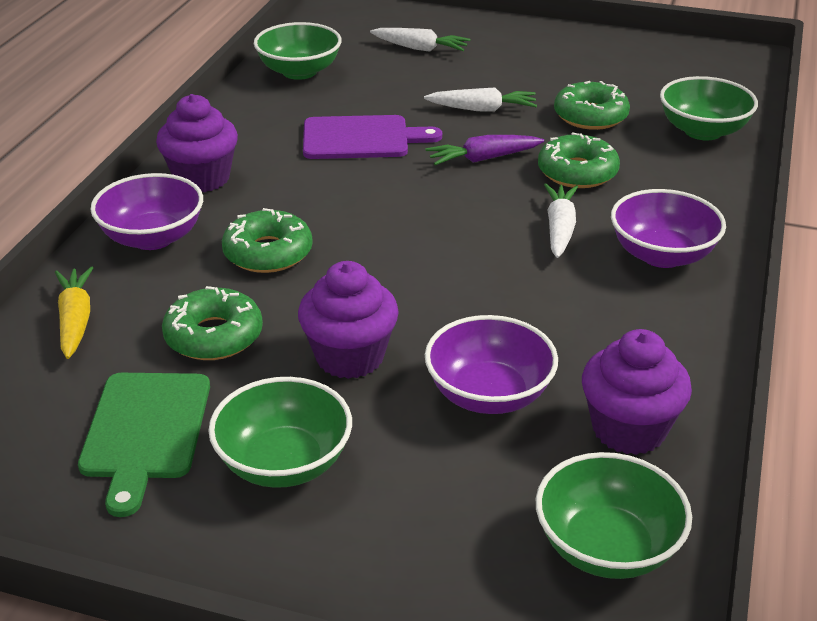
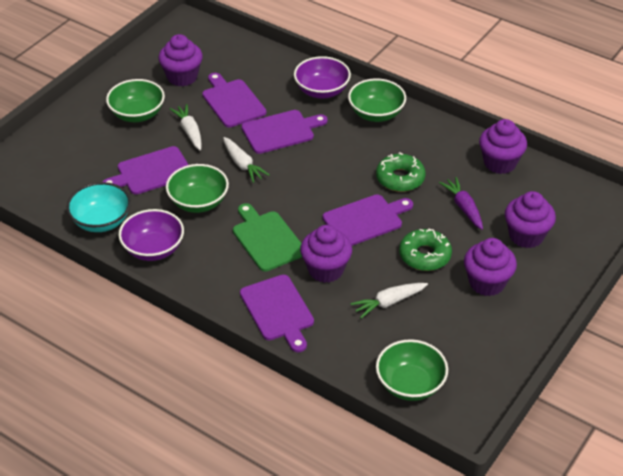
green donut: 4 -> 2
purple bowl: 3 -> 2
purple cupcake: 3 -> 5
purple cutting board: 1 -> 5
turquoise bowl: 0 -> 1
yellow carrot: 1 -> 0

